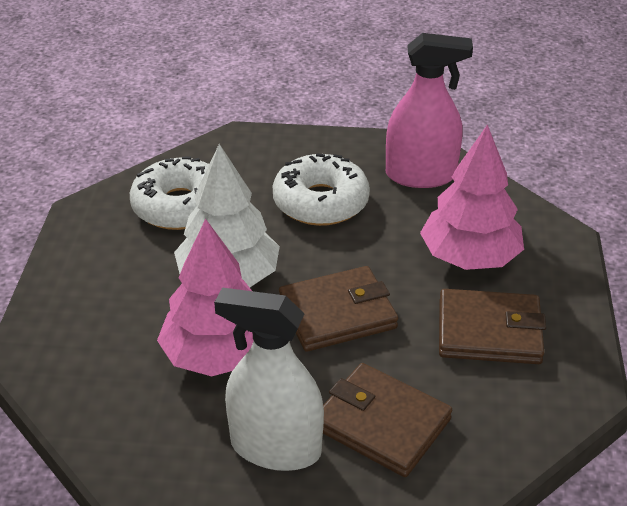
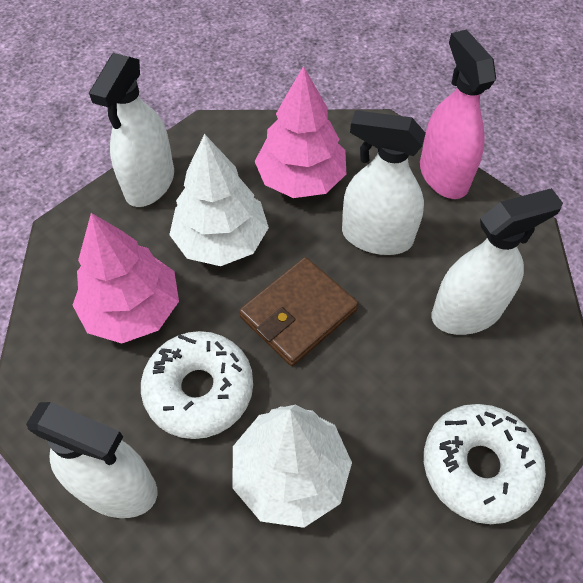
brown wallet: 3 -> 1
white spray bottle: 1 -> 4
white tree: 1 -> 2

